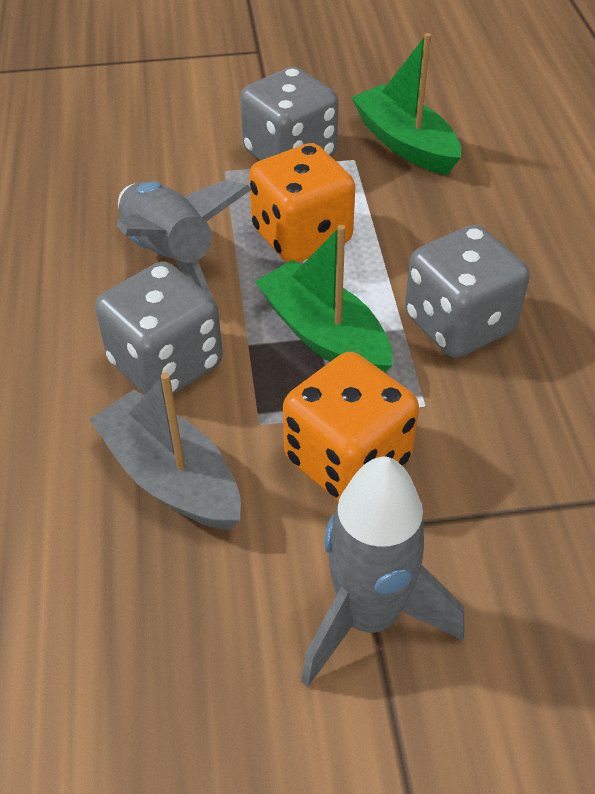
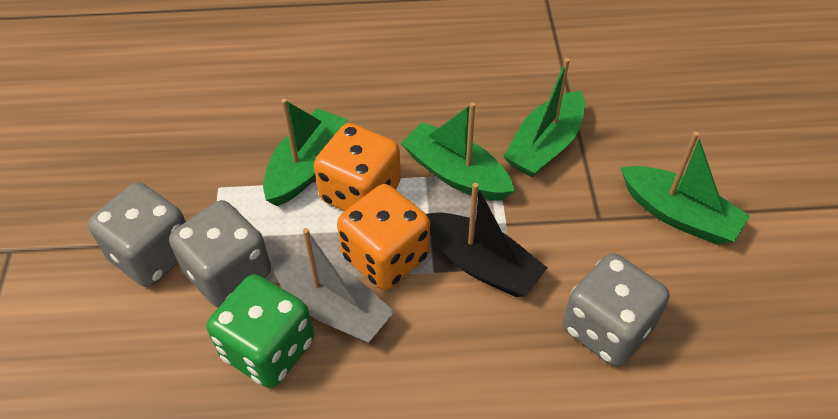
black boat: 0 -> 1
green boat: 2 -> 4
green dice: 0 -> 1
grey rocket: 2 -> 0

